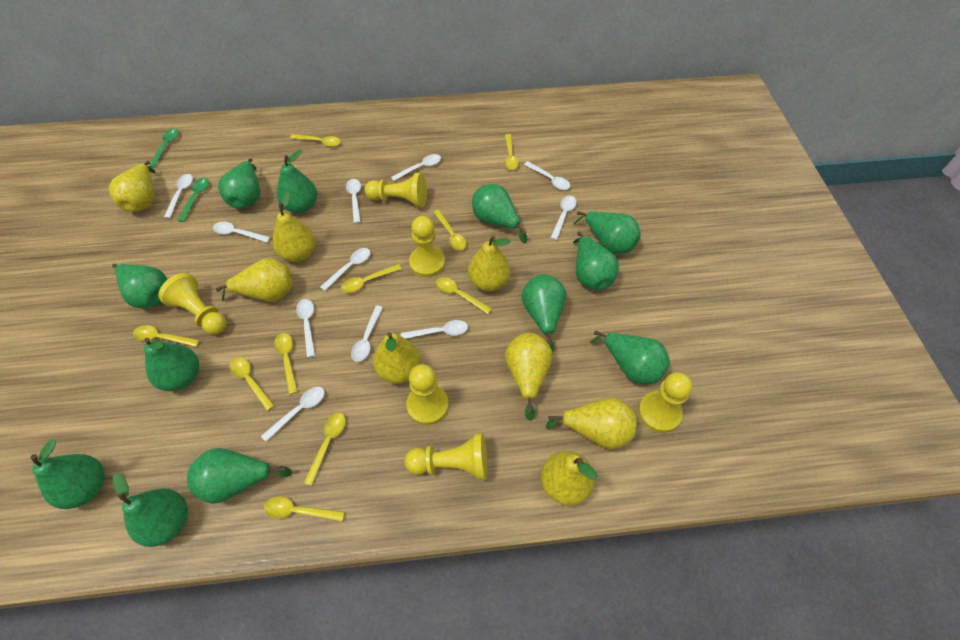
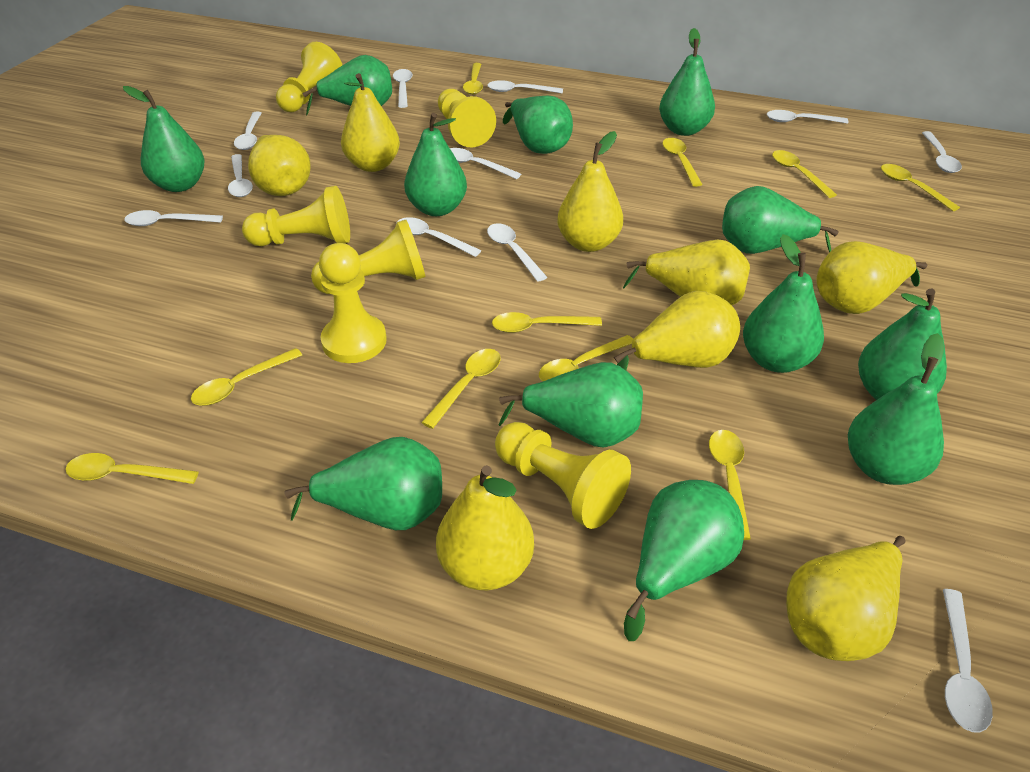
green spoon: 2 -> 0

